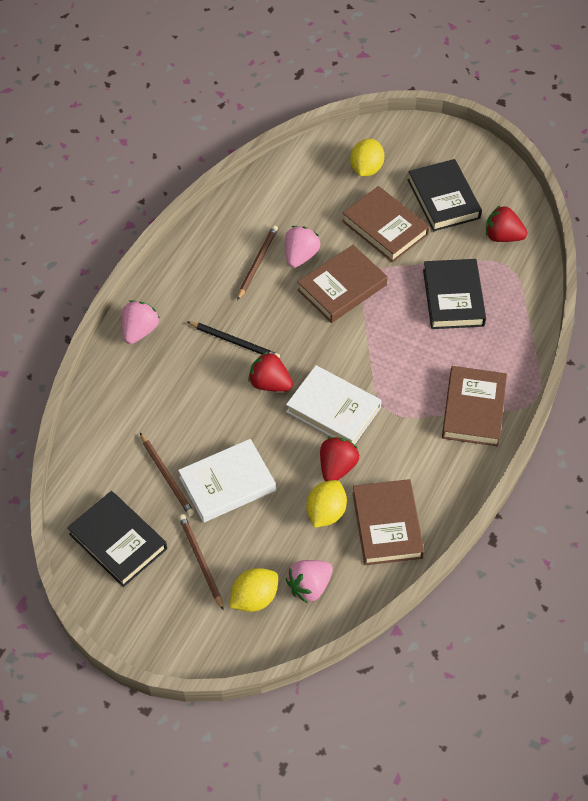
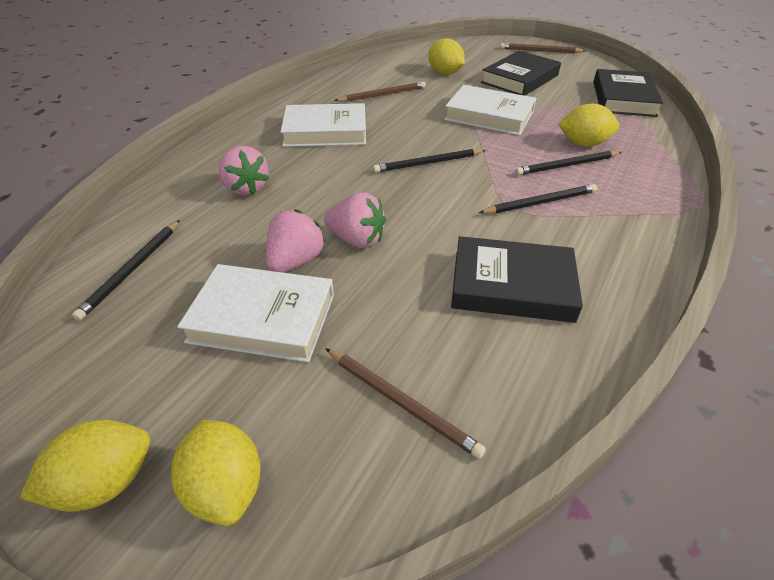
black pencil: 1 -> 4
brown book: 4 -> 0
red strawberry: 3 -> 0
white book: 2 -> 3
yellow lemon: 3 -> 4

